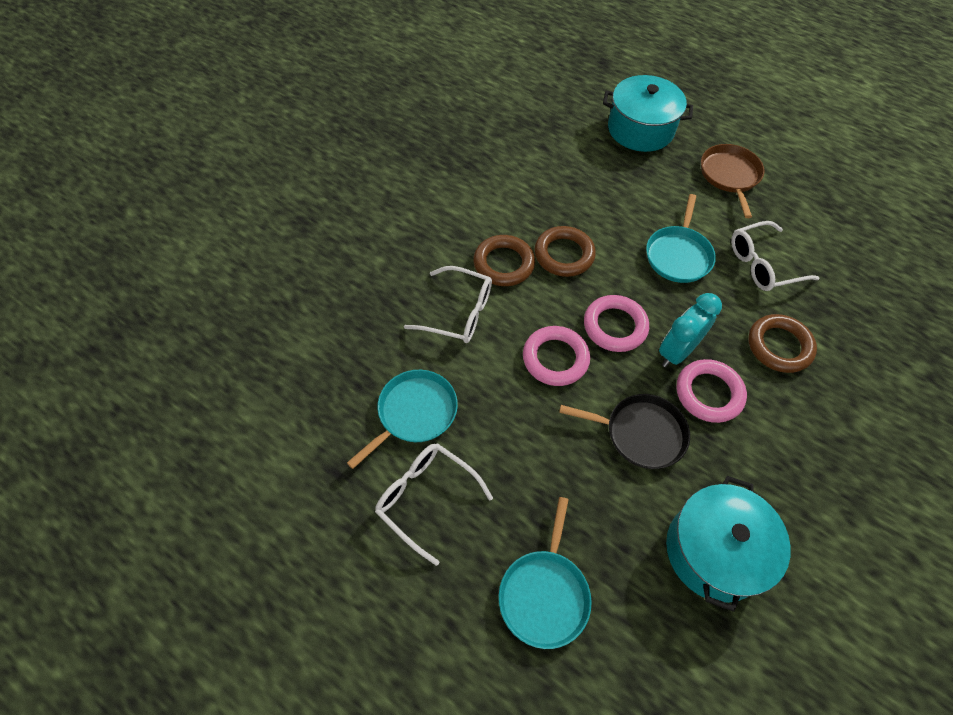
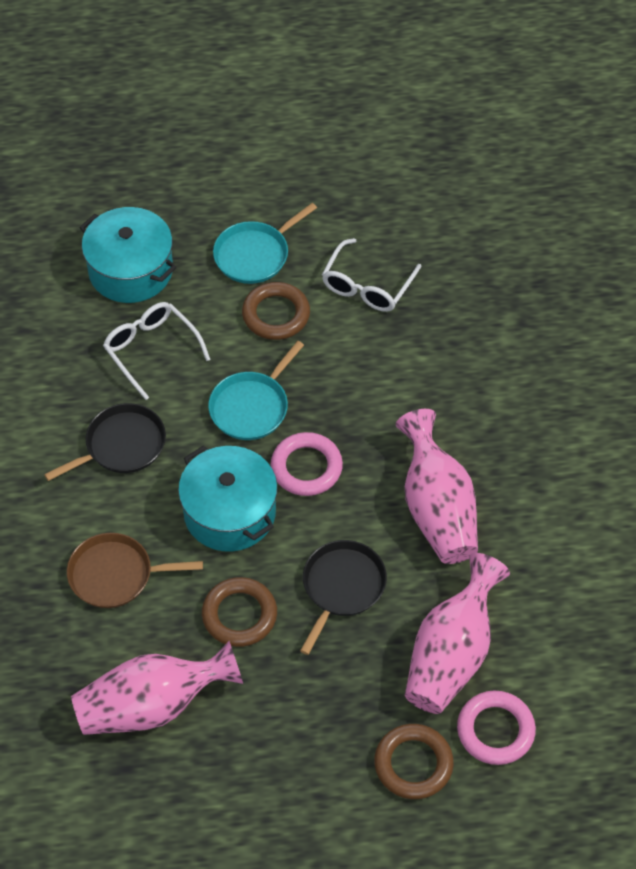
black pan: 1 -> 2
pink ring: 3 -> 2
pink vase: 0 -> 3
turquoise clock: 1 -> 0
turquoise pan: 3 -> 2
white glasses: 3 -> 2

